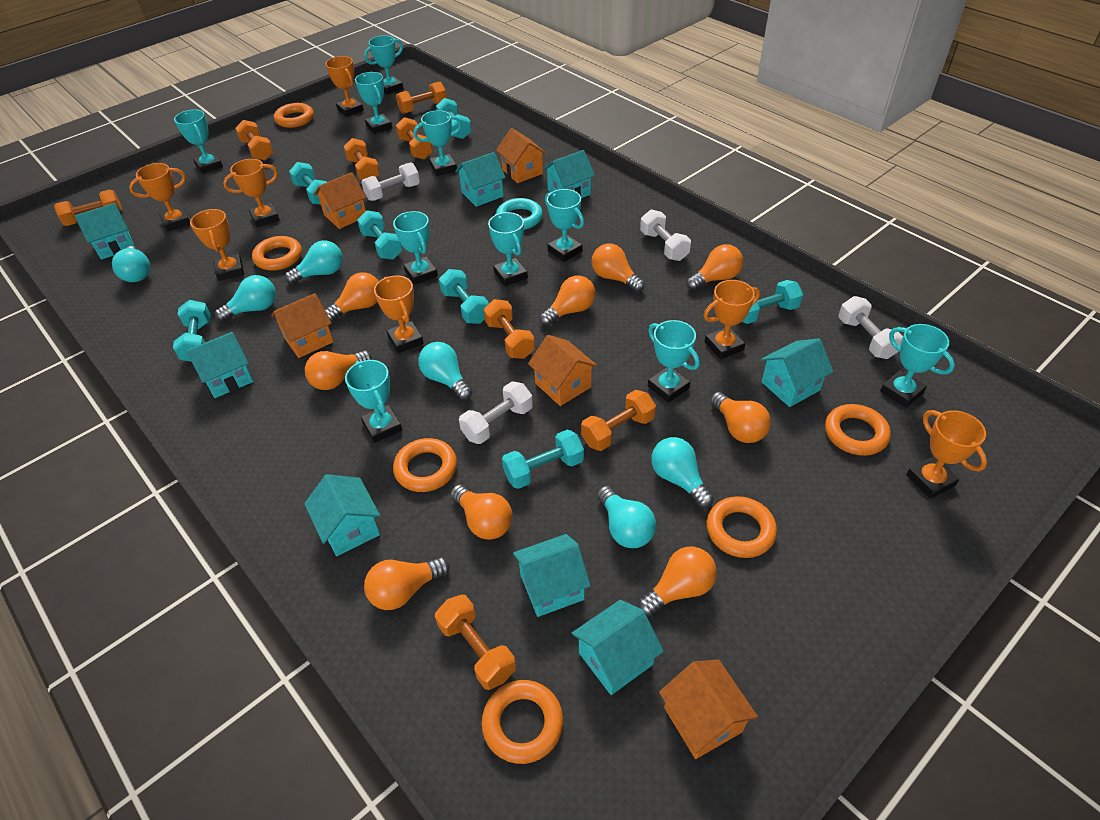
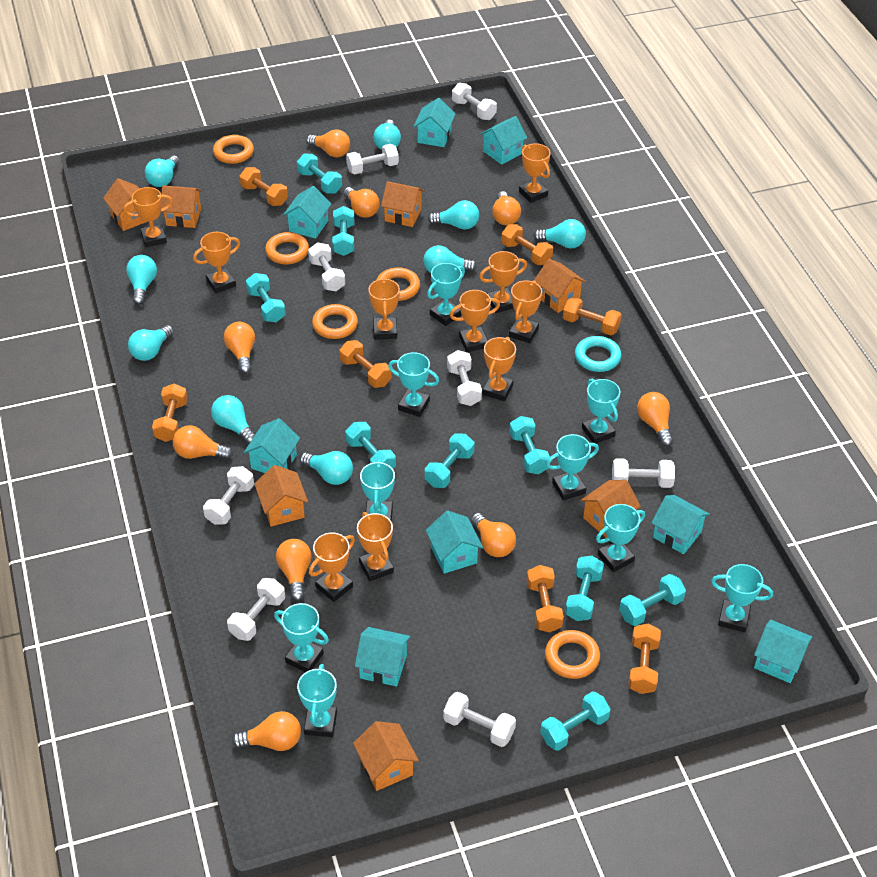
orange dumbbell: 8 -> 7
orange house: 5 -> 7
orange ring: 6 -> 5
orange trophy: 7 -> 10
turquoise dumbbell: 7 -> 9
turquoise light bulb: 6 -> 9
turquoise trophy: 10 -> 9
white dumbbell: 4 -> 8

